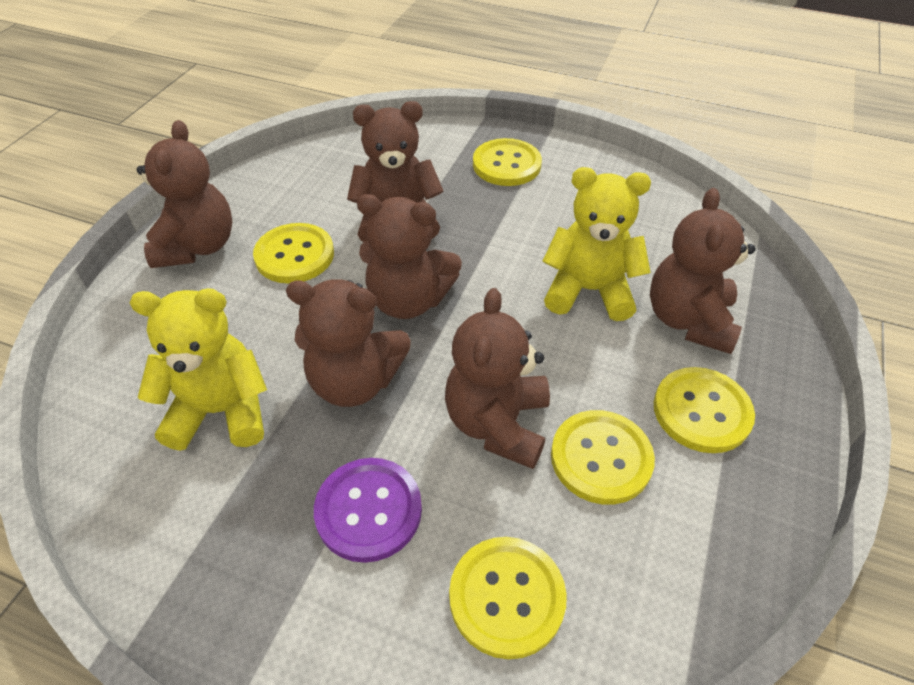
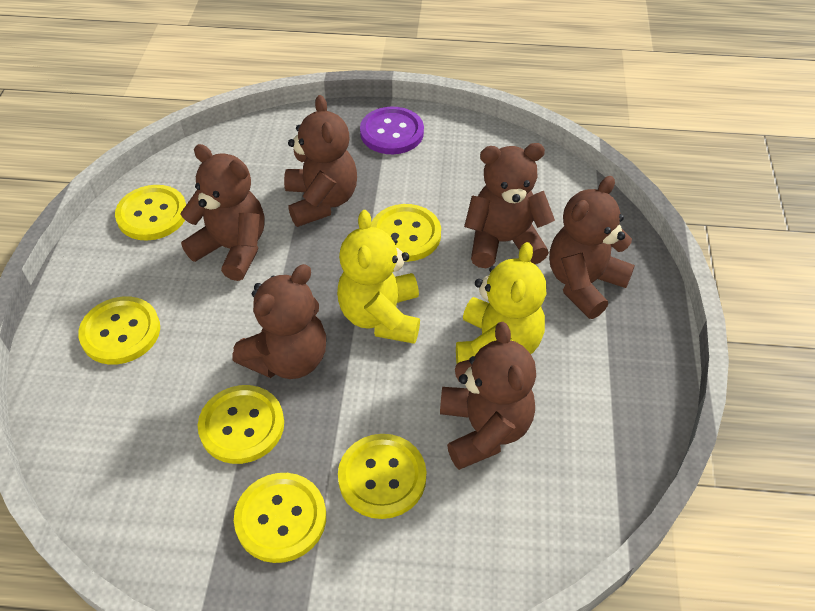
yellow button: 5 -> 6

